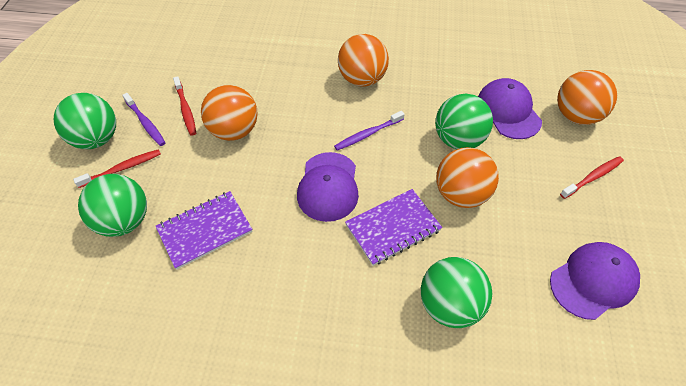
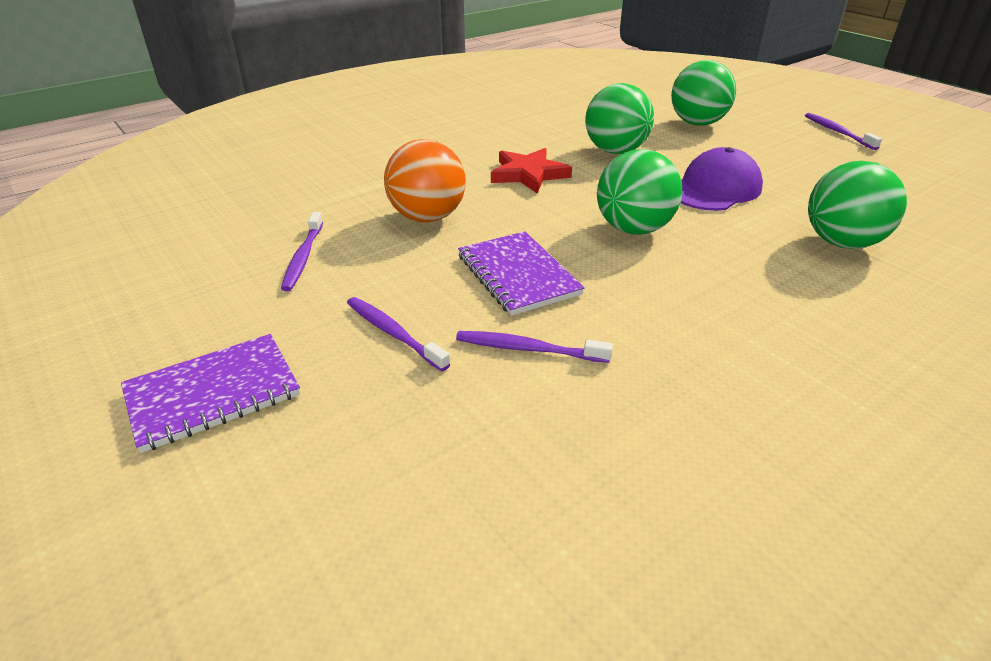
orange ball: 4 -> 1
purple cap: 3 -> 1
purple toothbrush: 2 -> 4
red star: 0 -> 1
red toothbrush: 3 -> 0

